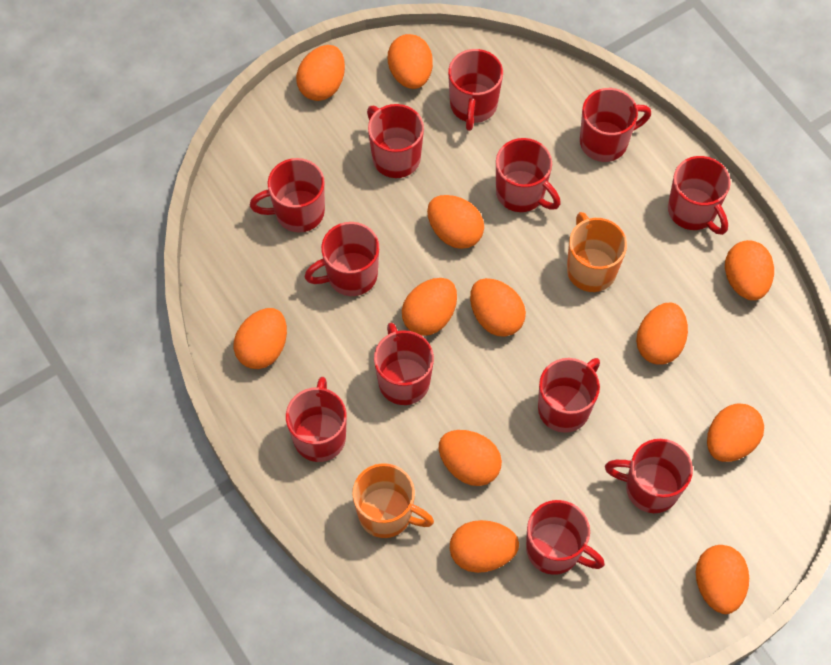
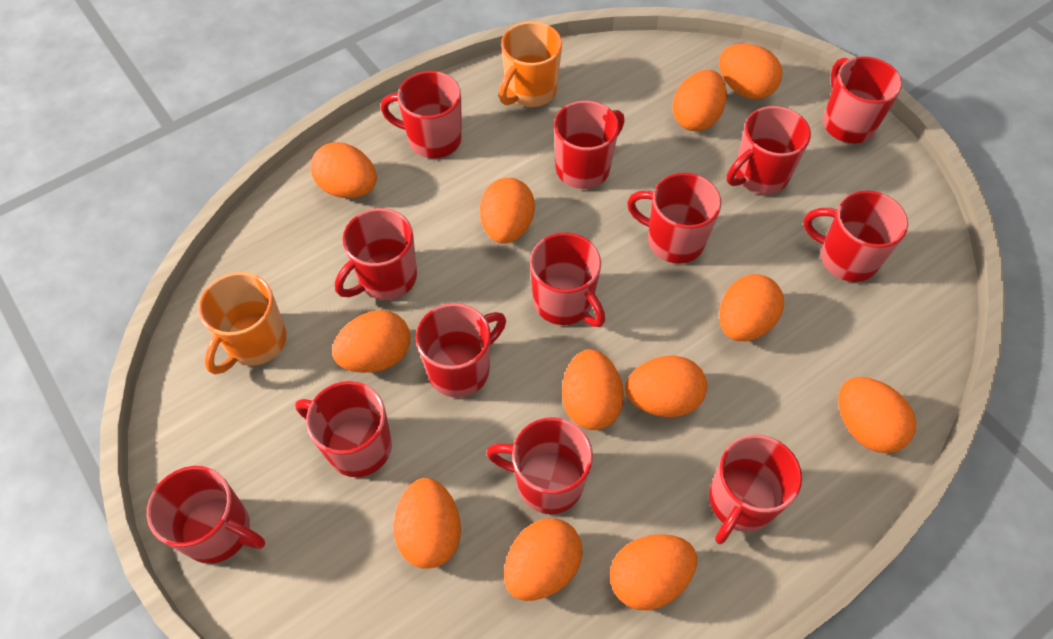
red mug: 12 -> 13

